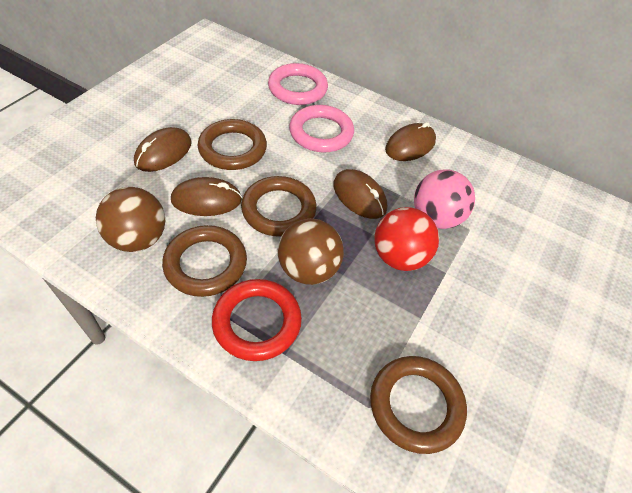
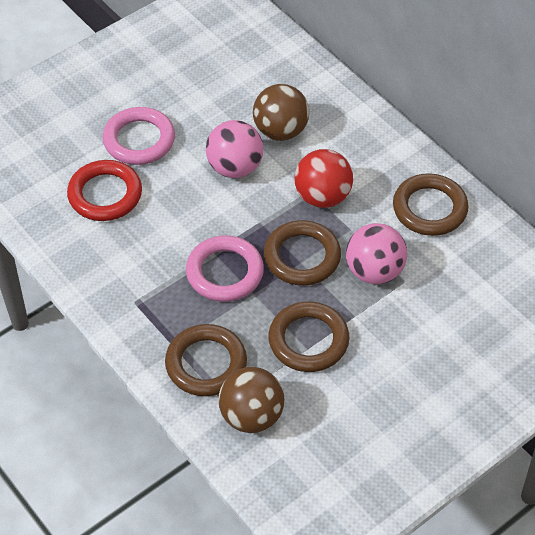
brown mouse: 4 -> 0
pink ball: 1 -> 2

